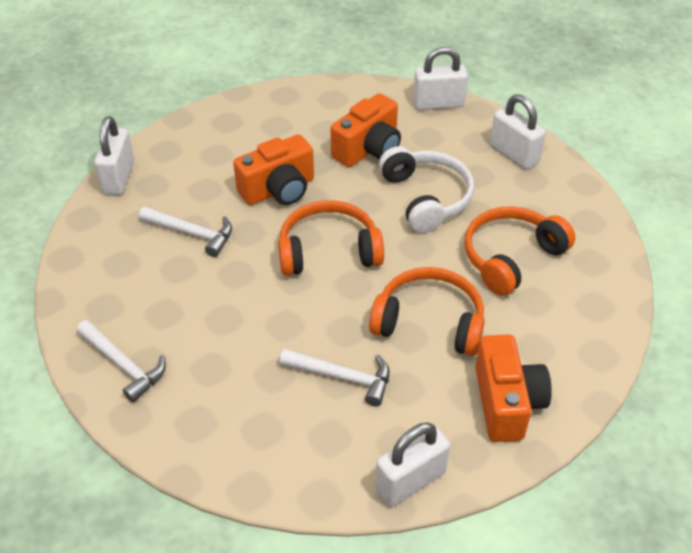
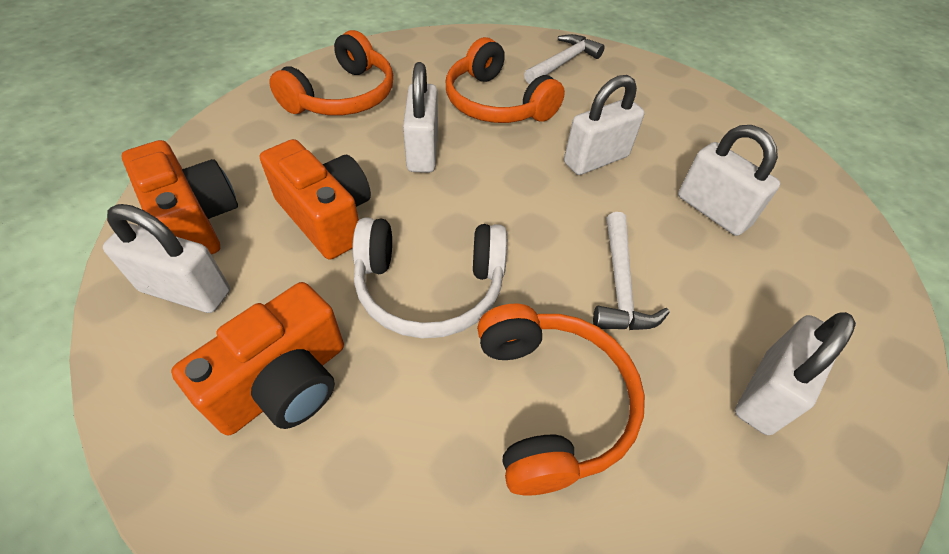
white hammer: 3 -> 2
white padlock: 4 -> 5

